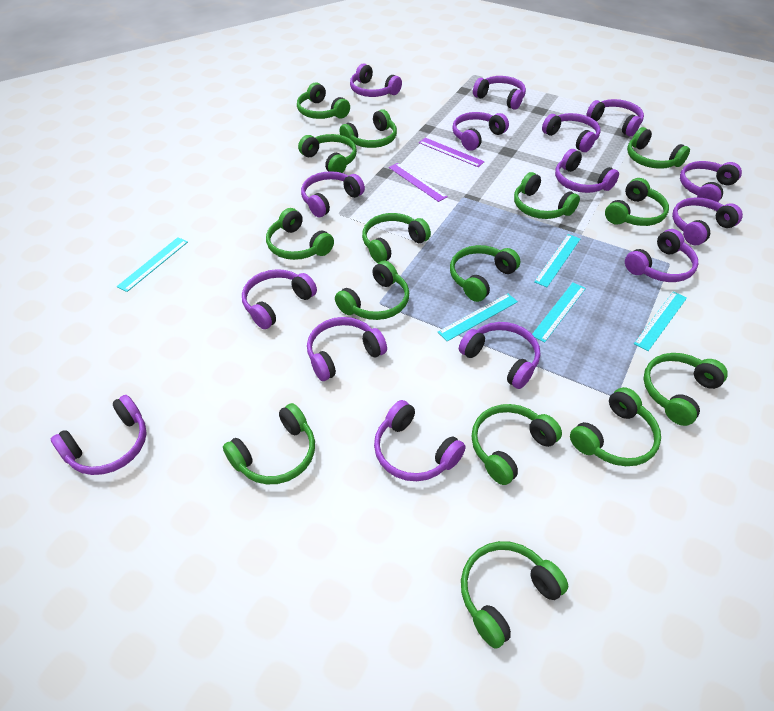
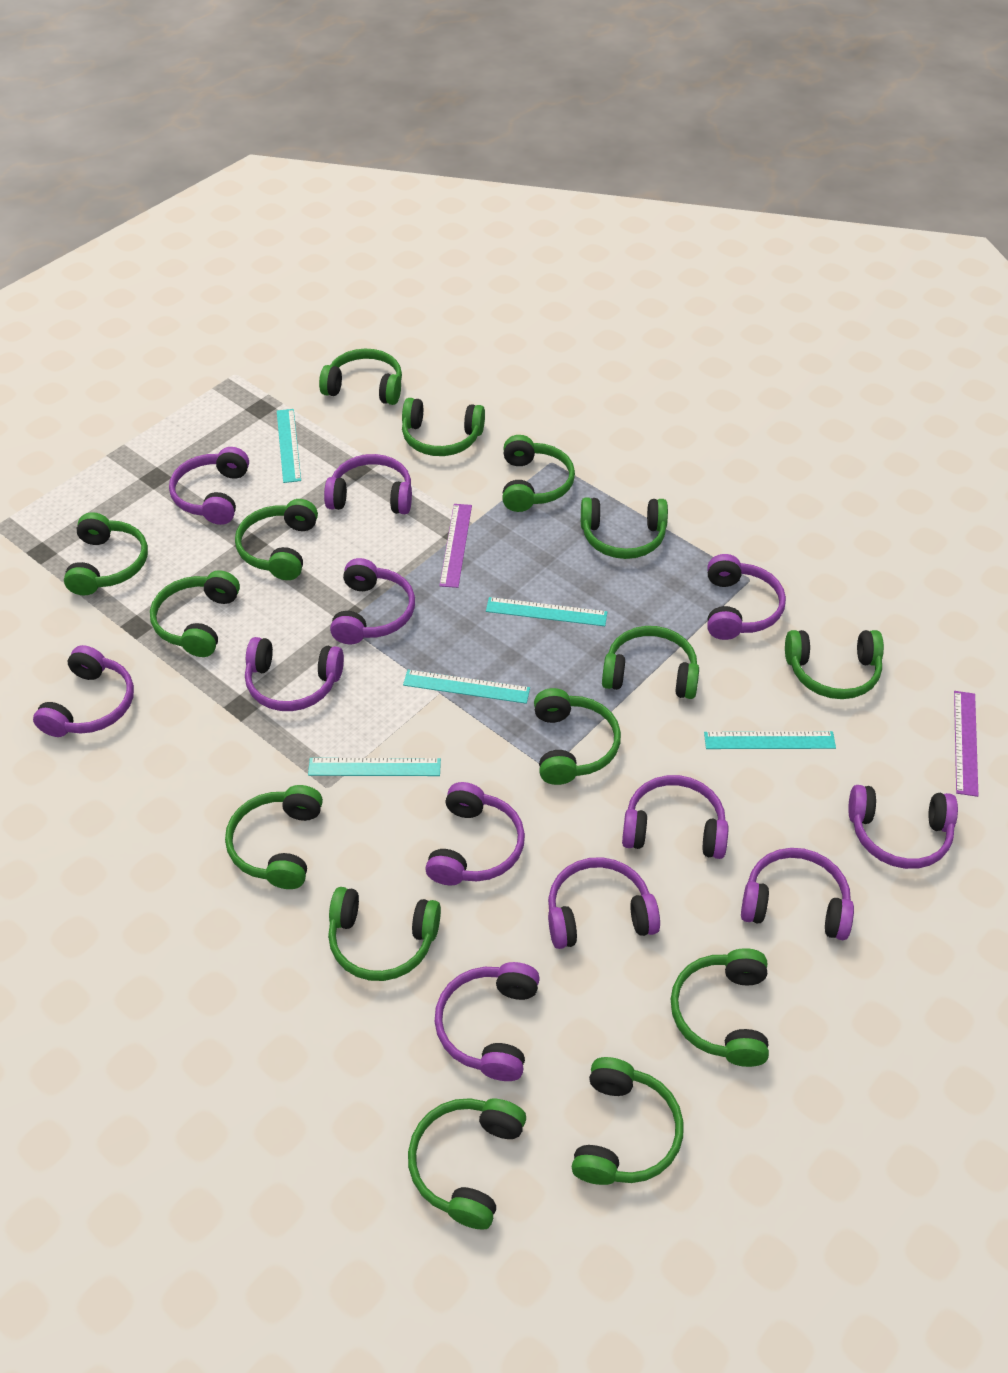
purple headphones: 15 -> 12

